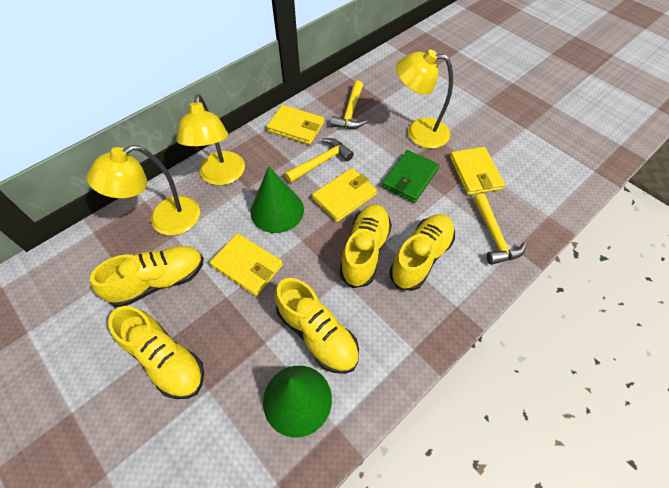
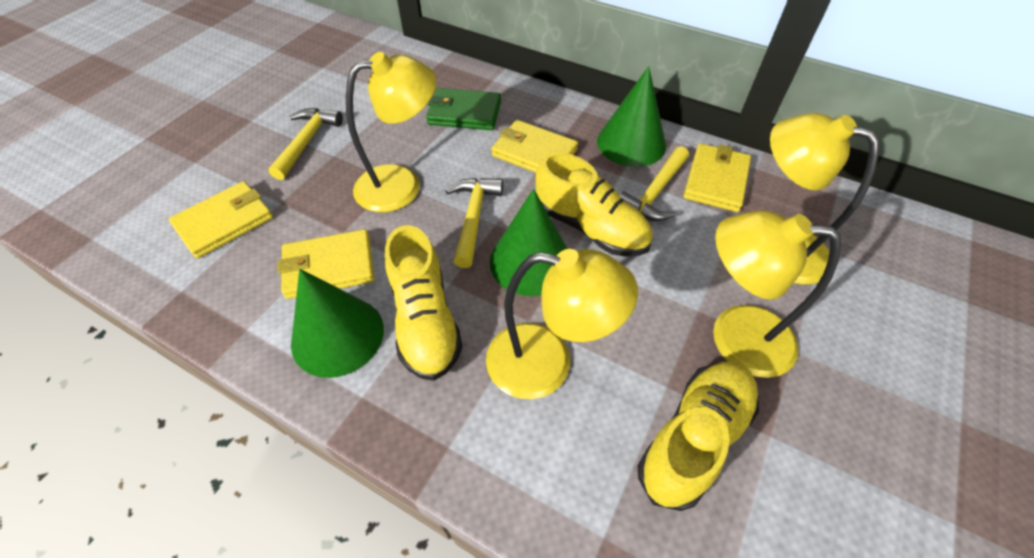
green cone: 2 -> 3
yellow lamp: 3 -> 4
yellow shoe: 5 -> 3

